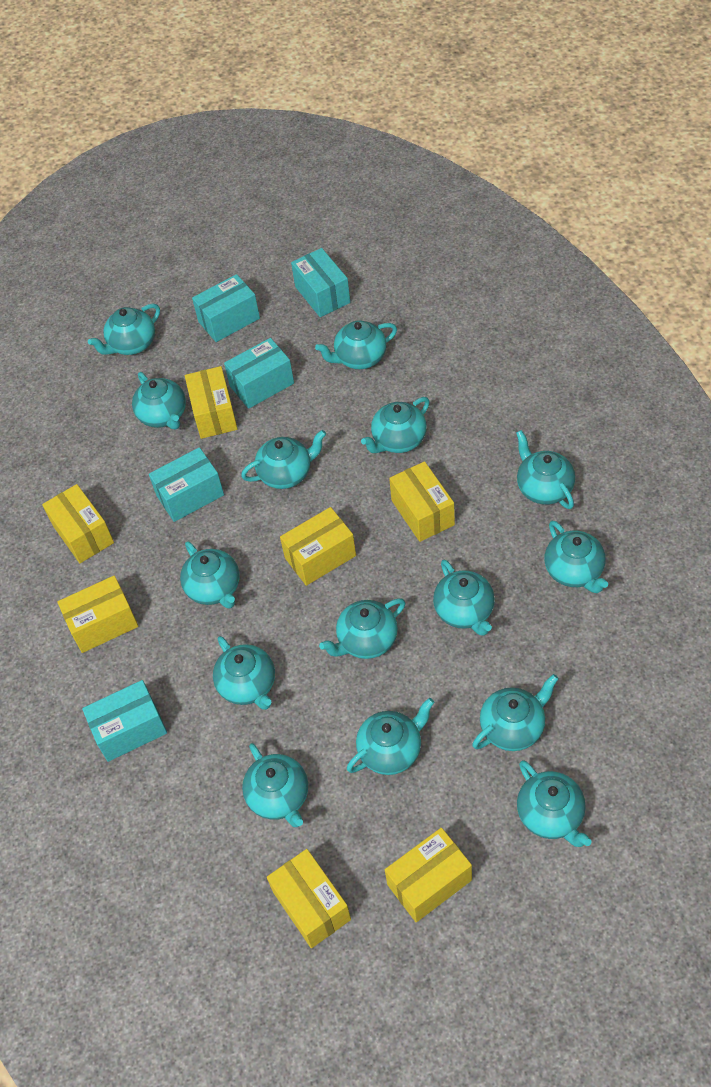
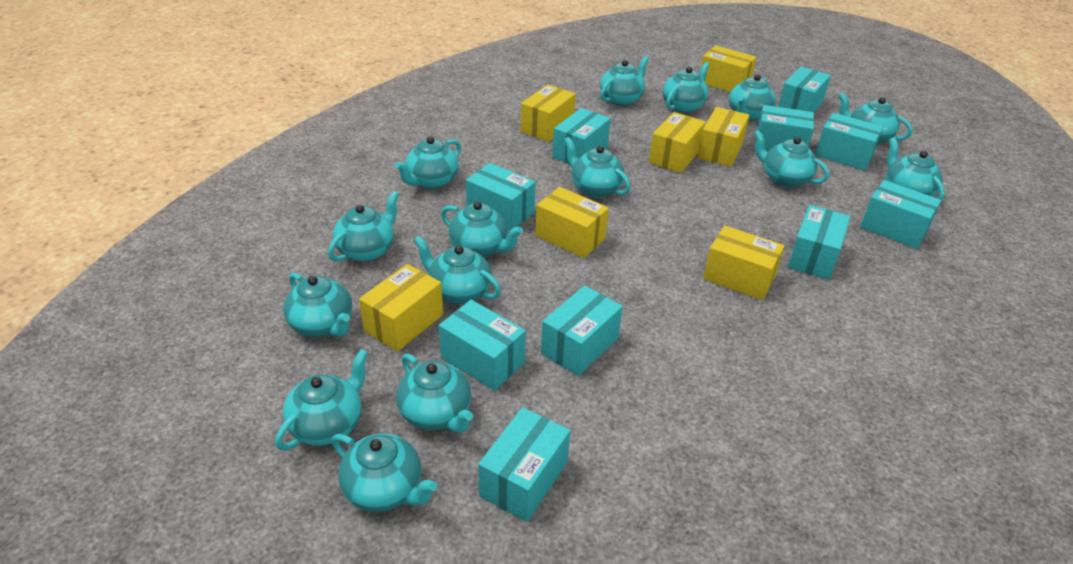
turquoise box: 5 -> 10

